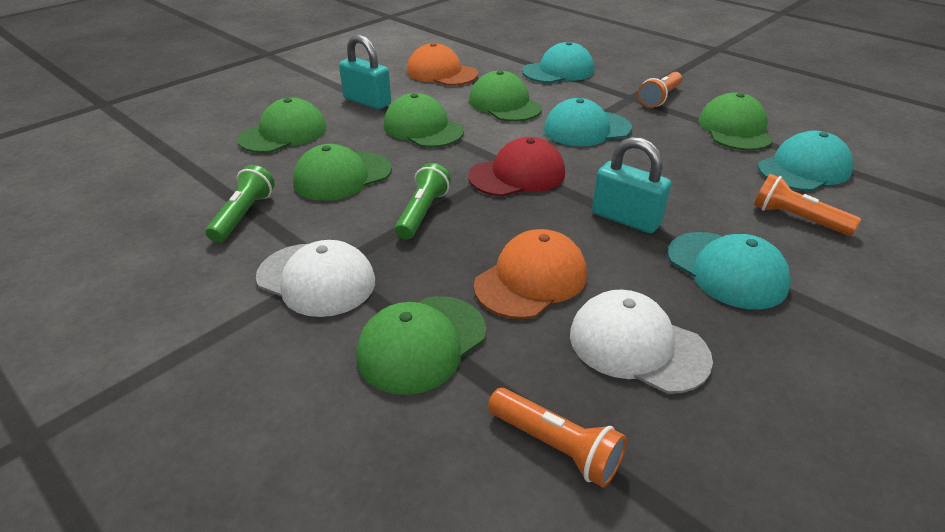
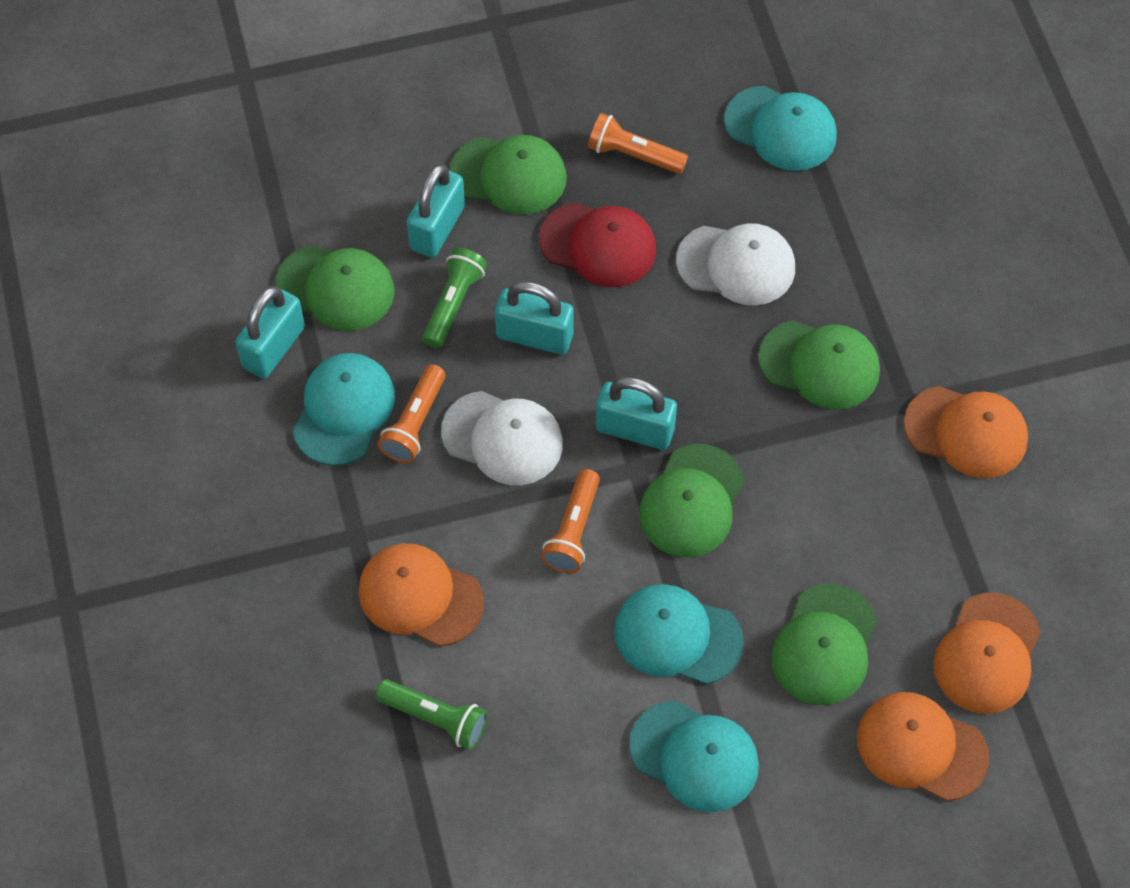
green cap: 6 -> 5
orange cap: 2 -> 4
turquoise padlock: 2 -> 4

